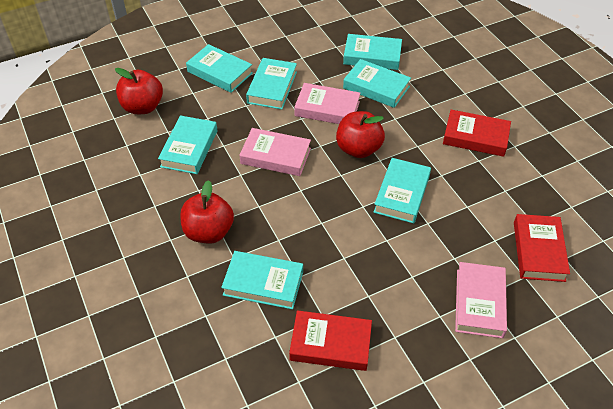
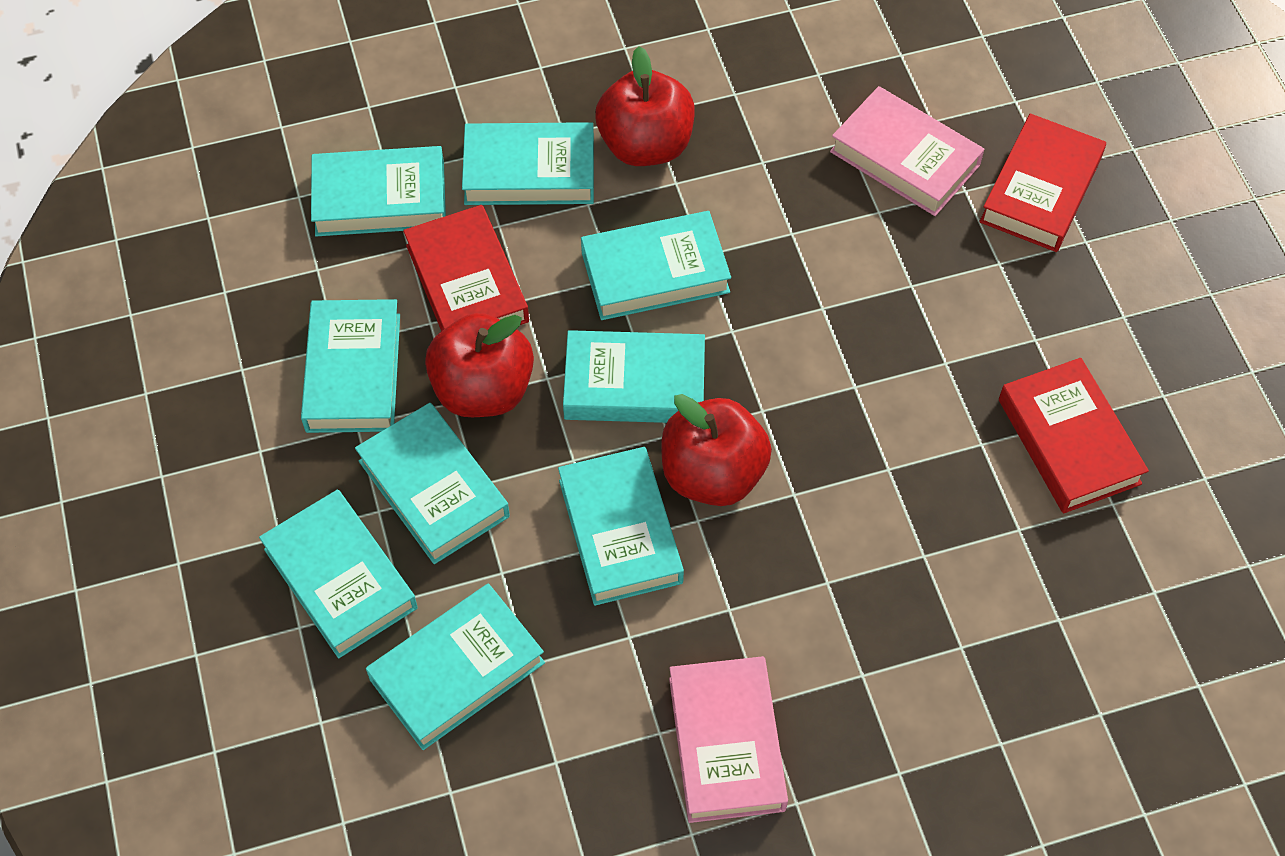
pink book: 3 -> 2
turquoise book: 7 -> 9

